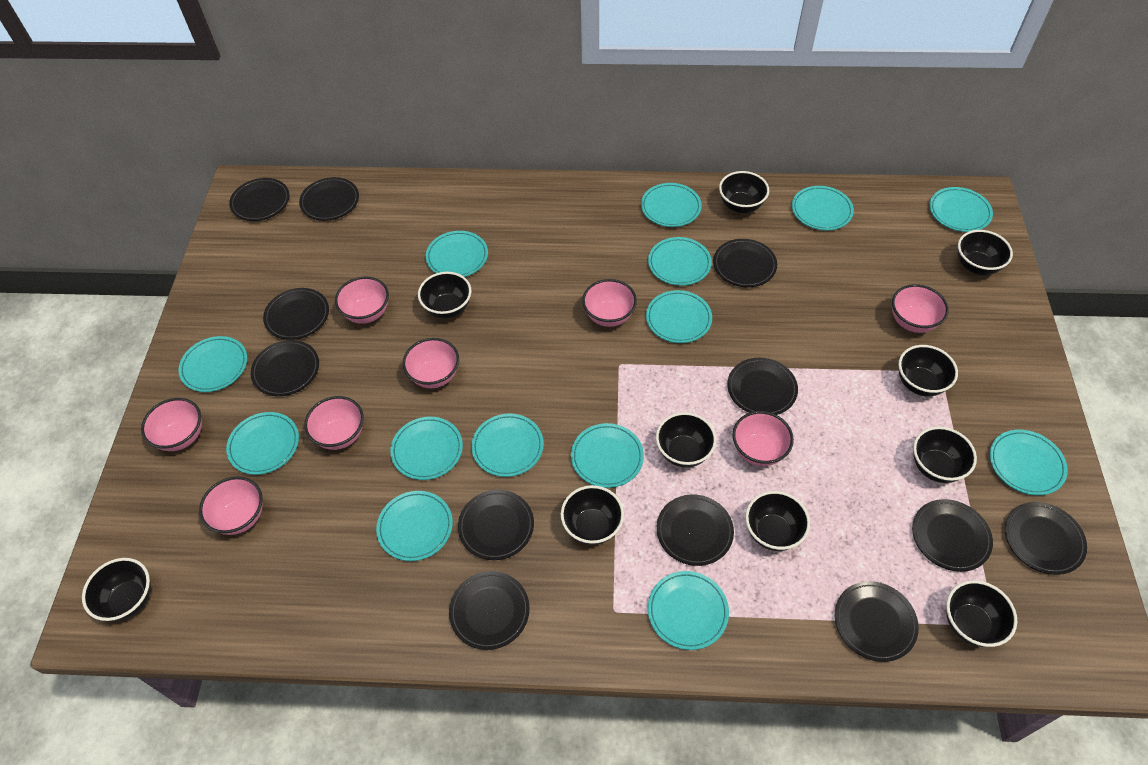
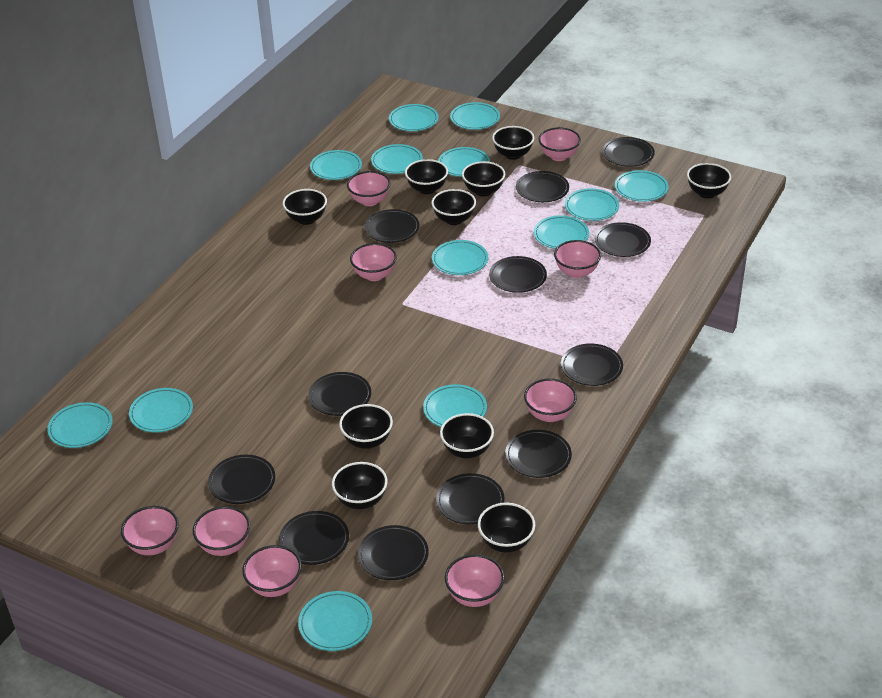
pink bowl: 8 -> 9
turquoise plate: 14 -> 13

